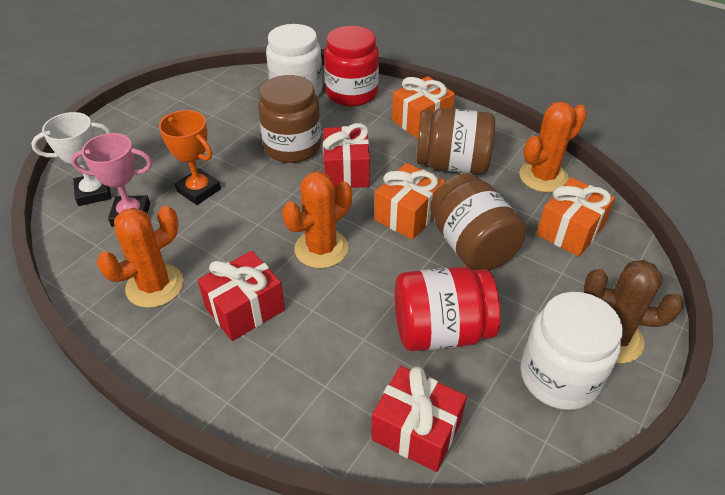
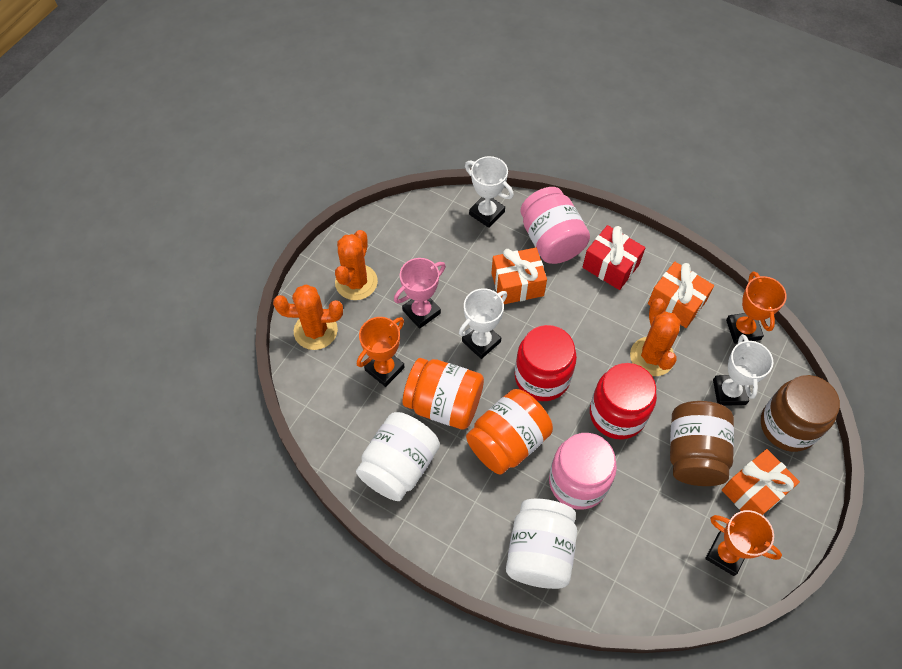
brown cactus: 1 -> 0
brown jar: 3 -> 2
orange jar: 0 -> 2
orange trophy: 1 -> 3
pink jar: 0 -> 2
red gift: 3 -> 1
white trophy: 1 -> 3

